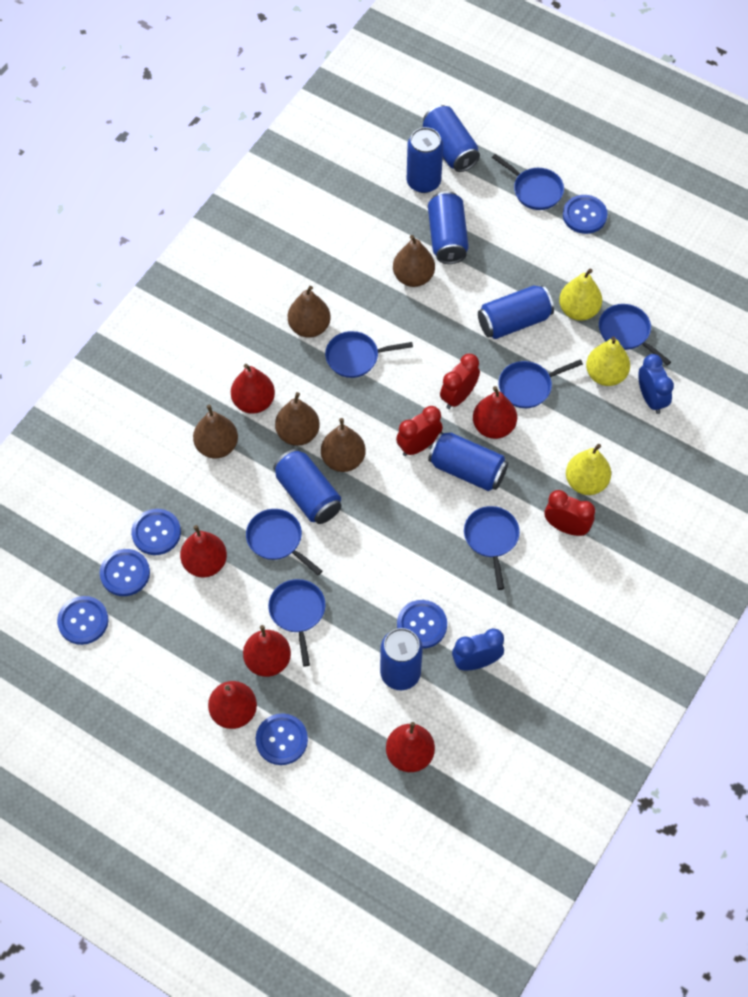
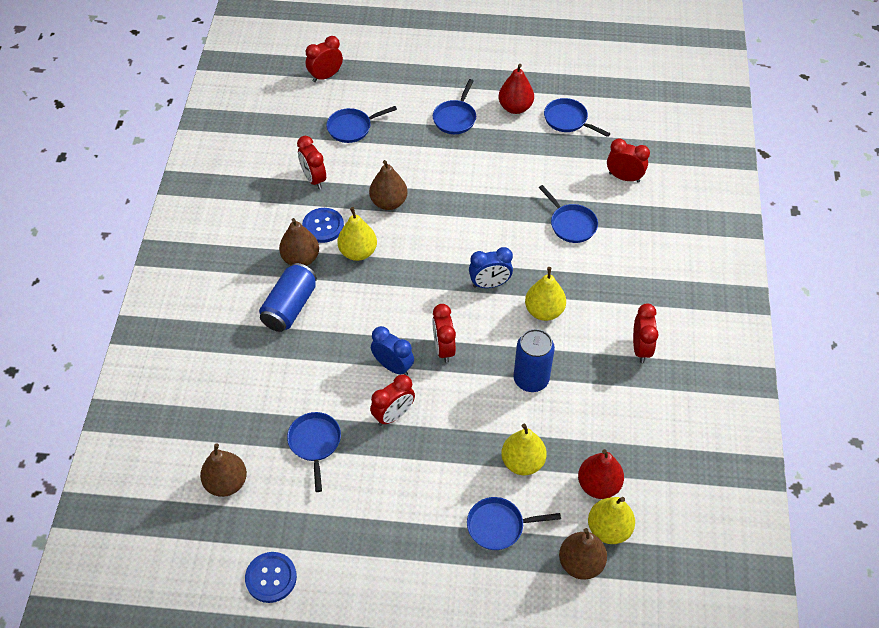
blue button: 6 -> 2
blue can: 7 -> 2
blue pan: 7 -> 6
brown pear: 5 -> 4
red clock: 3 -> 6
red pear: 6 -> 2
yellow pear: 3 -> 4

